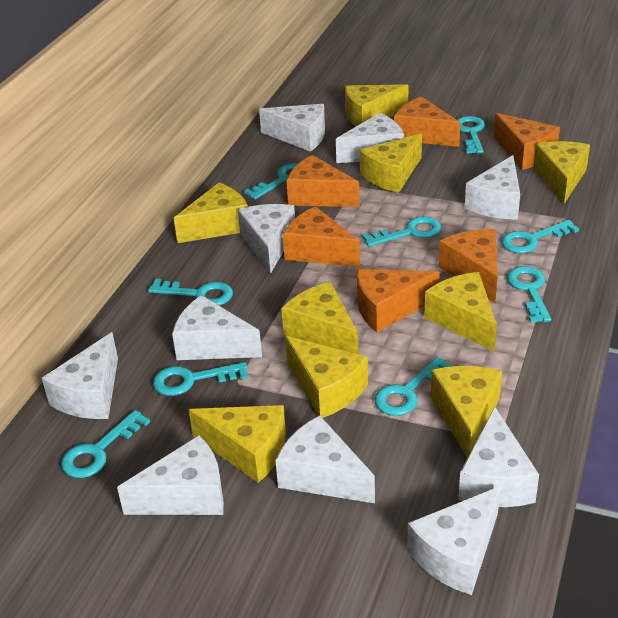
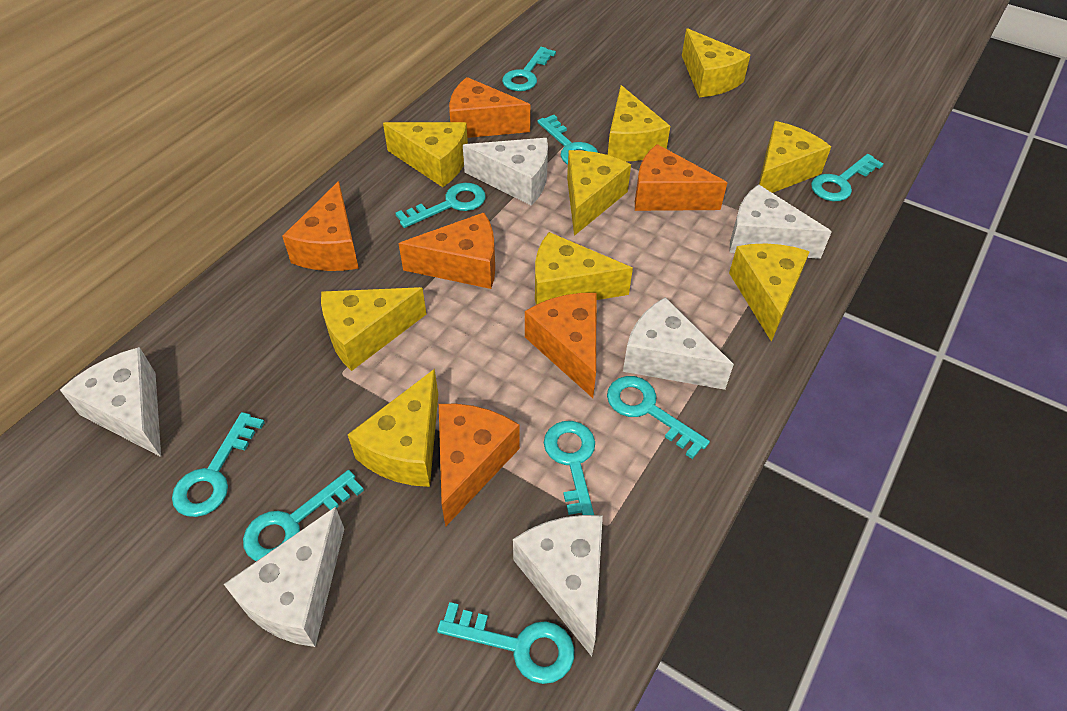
white cheese: 10 -> 6

